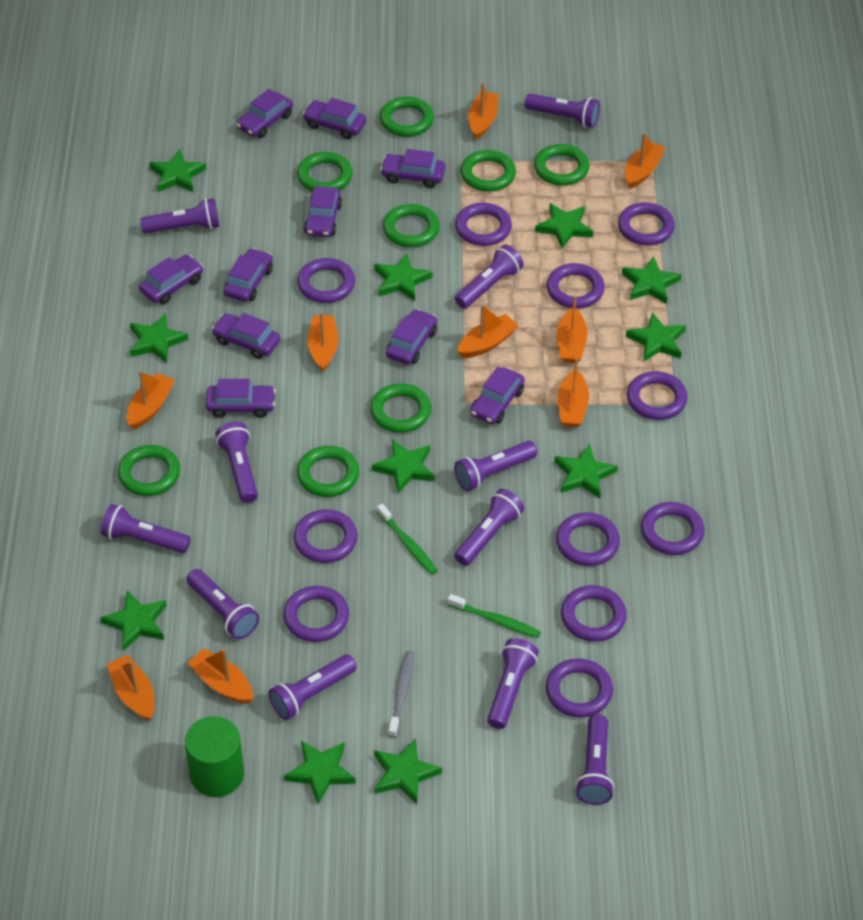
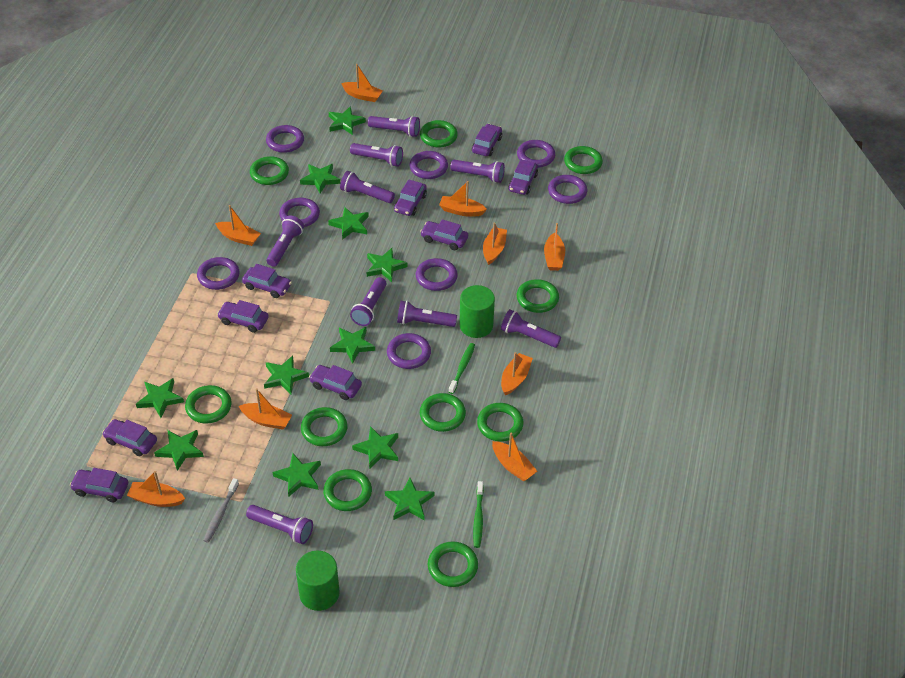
green cylinder: 1 -> 2
green ring: 8 -> 10
purple car: 10 -> 9
purple flashlight: 11 -> 9
purple ring: 11 -> 8

